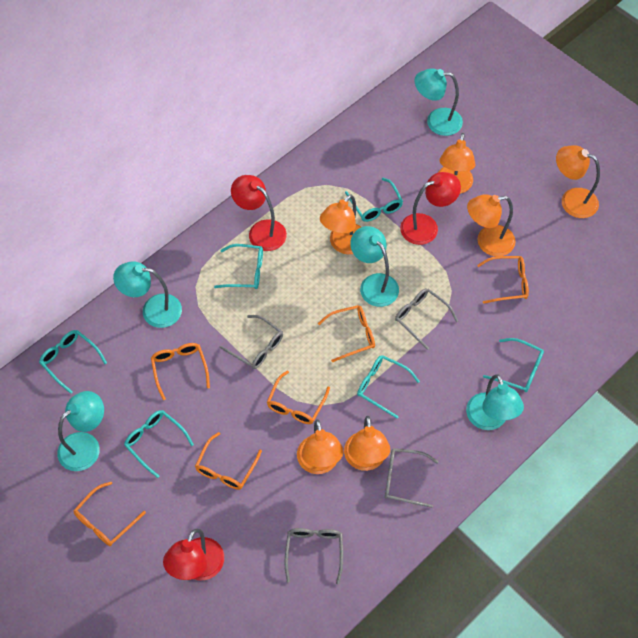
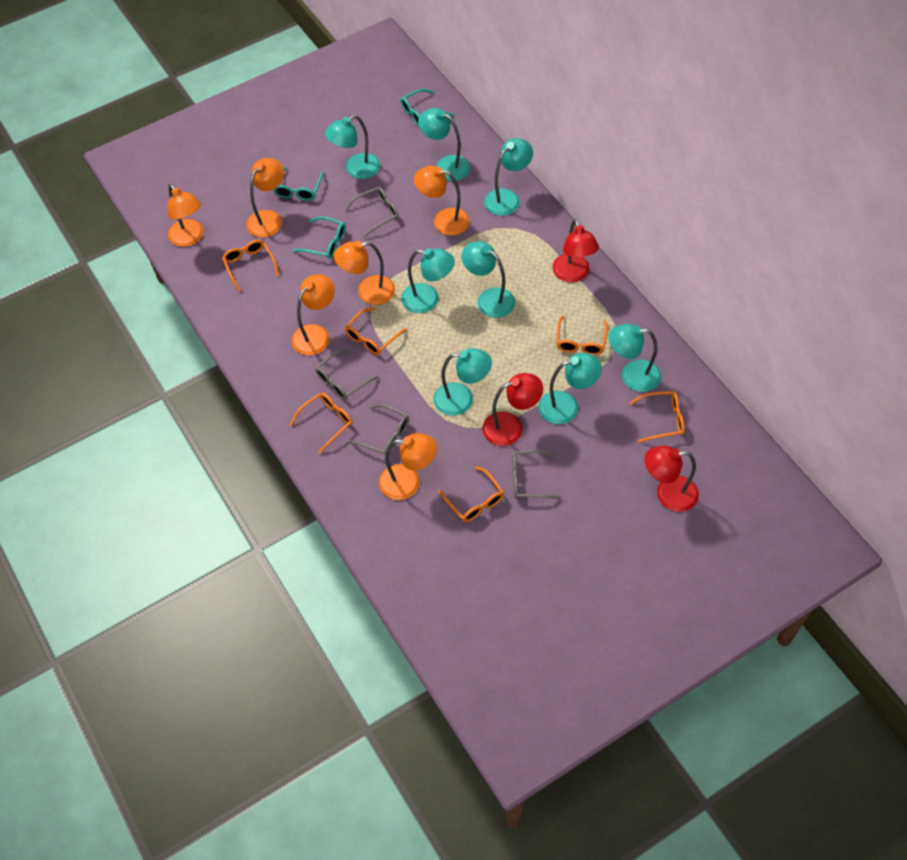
turquoise glasses: 6 -> 3
turquoise lamp: 5 -> 8

